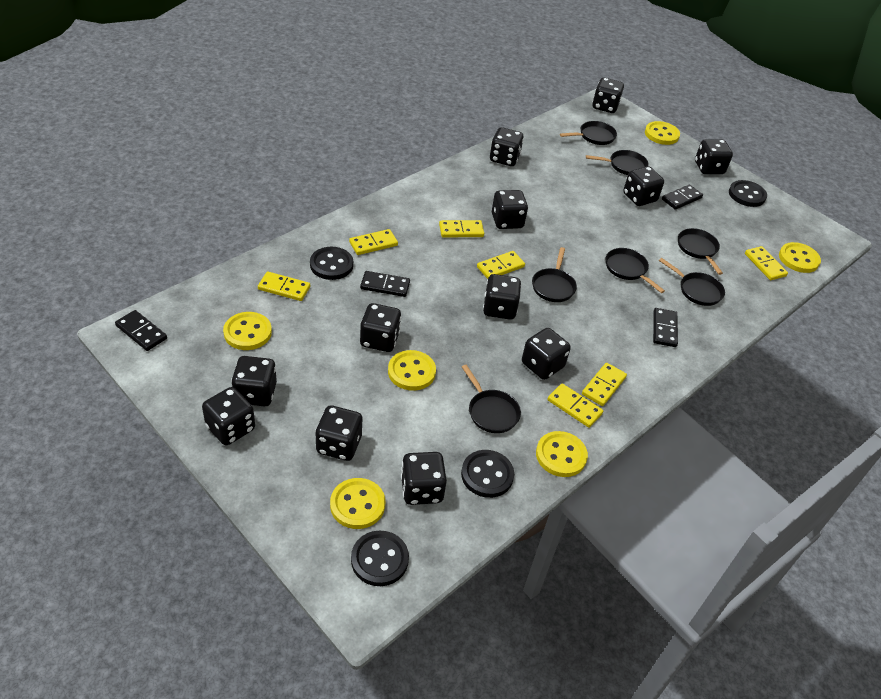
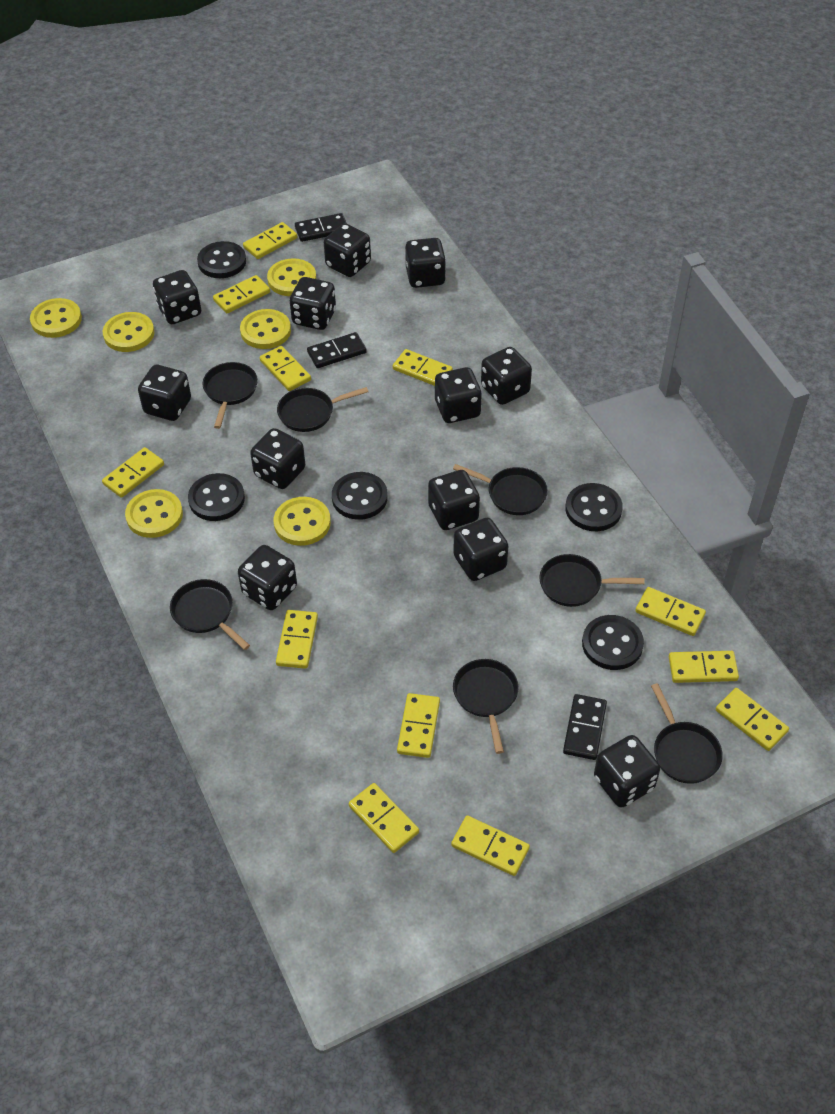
black button: 4 -> 5
black domino: 4 -> 3
yellow domino: 7 -> 12

